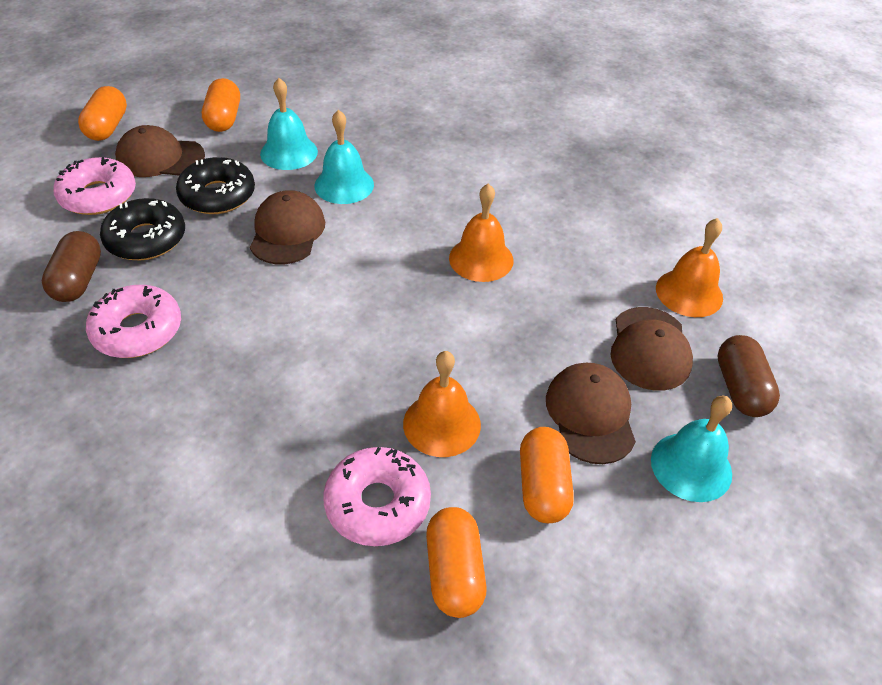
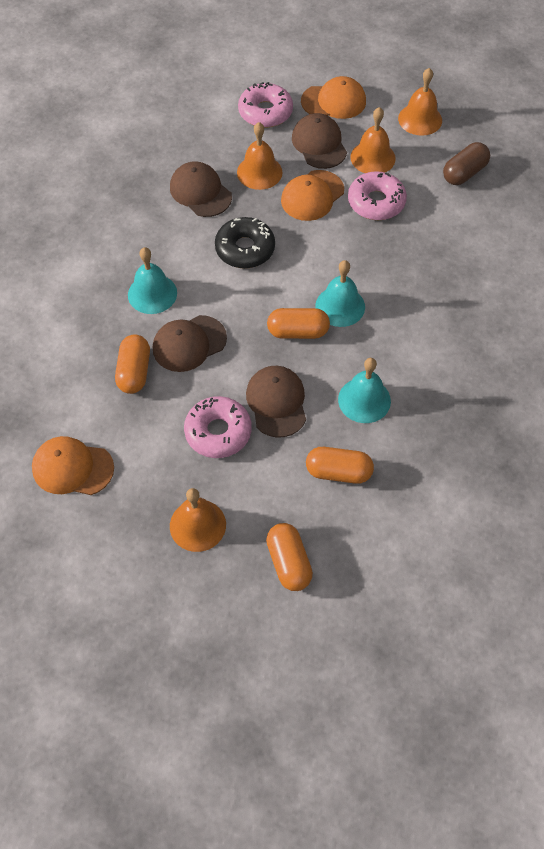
black donut: 2 -> 1
brown capsule: 2 -> 1
orange bell: 3 -> 4
orange cap: 0 -> 3

